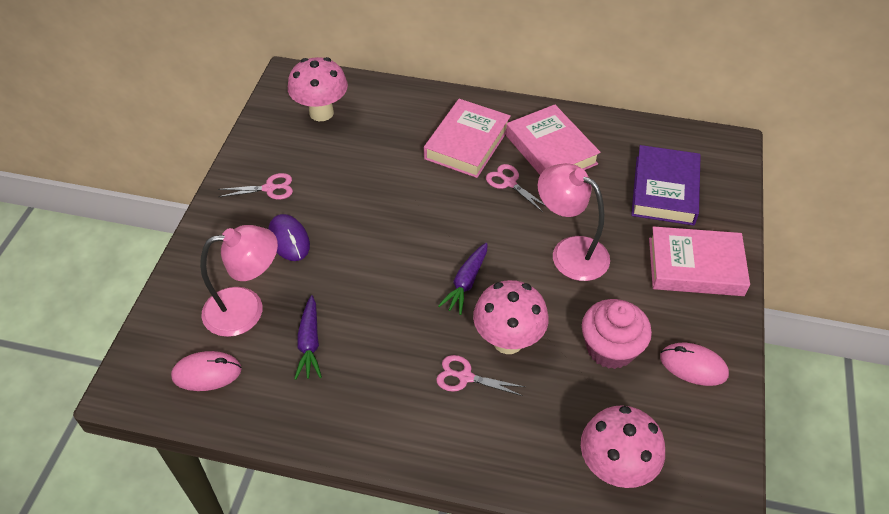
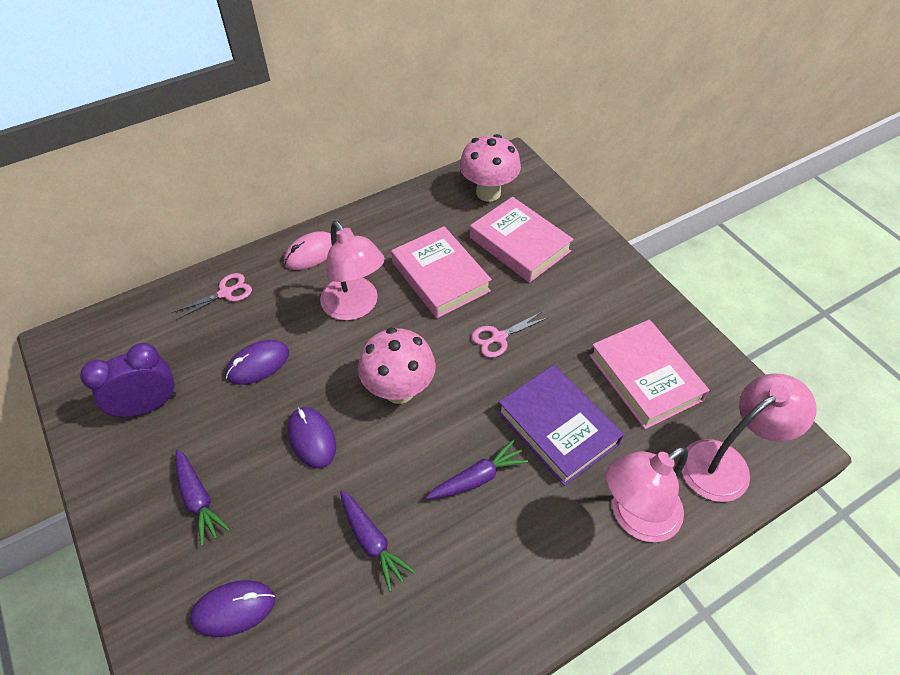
pink cupcake: 1 -> 0
pink lamp: 2 -> 3
pink mouse: 2 -> 1
pink mushroom: 3 -> 2
pink scissors: 3 -> 2
purple carrot: 2 -> 3
purple clock: 0 -> 1
purple mouse: 1 -> 3

